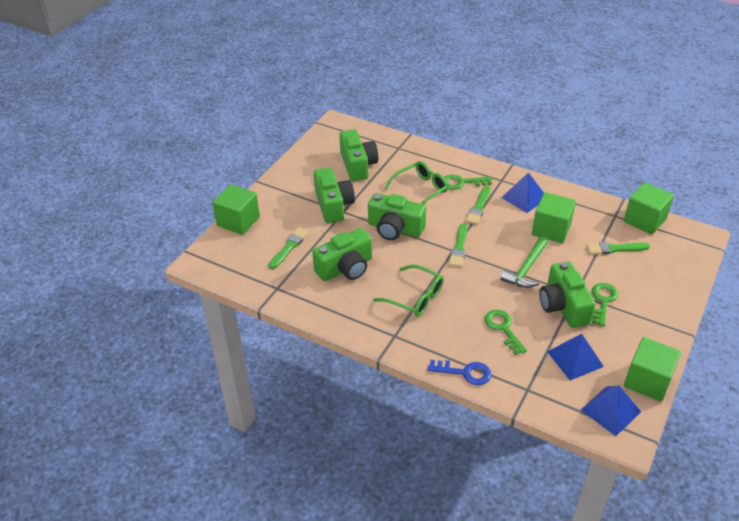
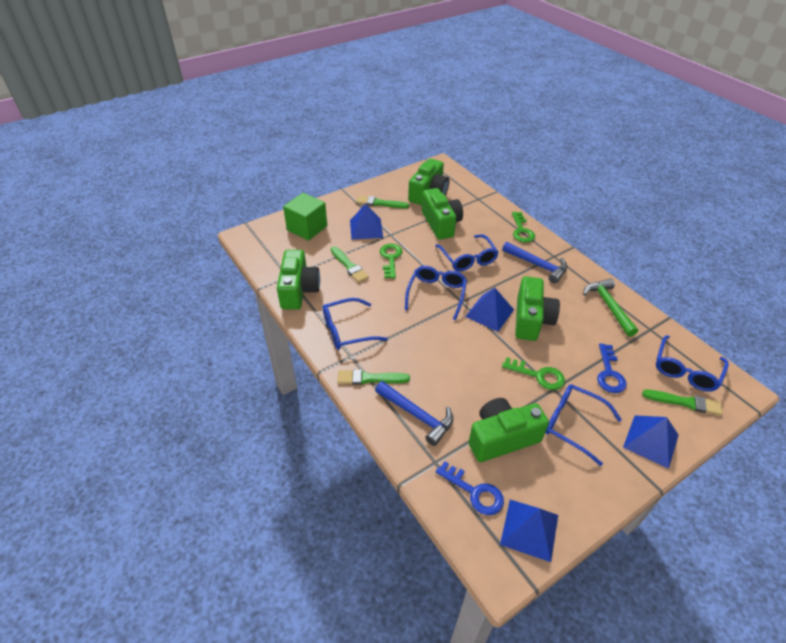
blue glasses: 0 -> 5
blue hammer: 0 -> 2
blue key: 1 -> 2
blue pyramid: 3 -> 4
green cube: 4 -> 1
green glasses: 2 -> 0

